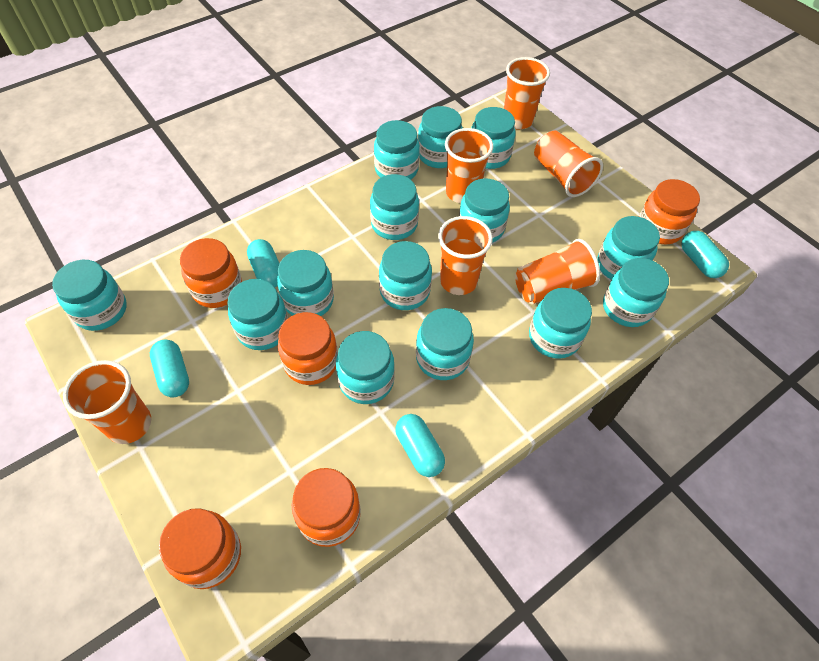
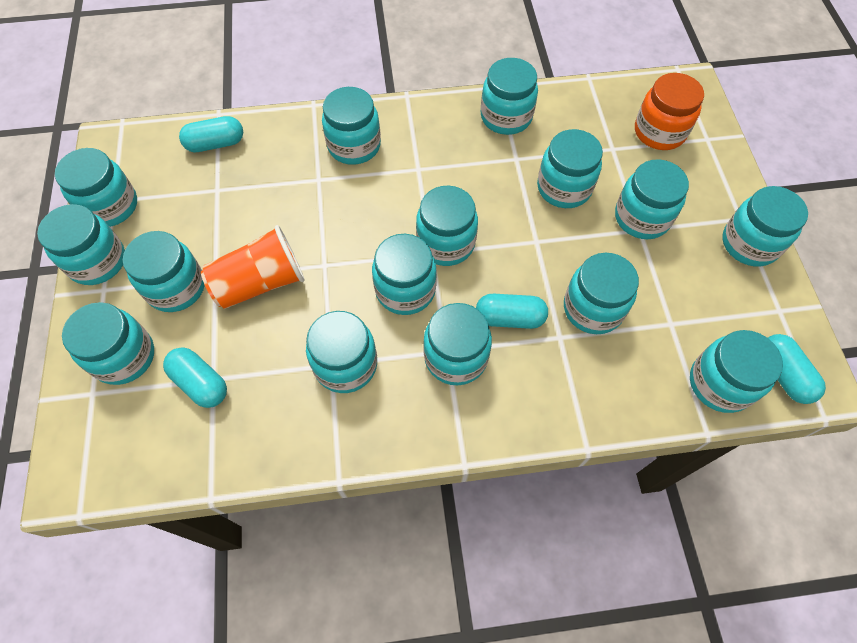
orange cup: 6 -> 1
orange jar: 5 -> 1
turquoise jar: 14 -> 15

